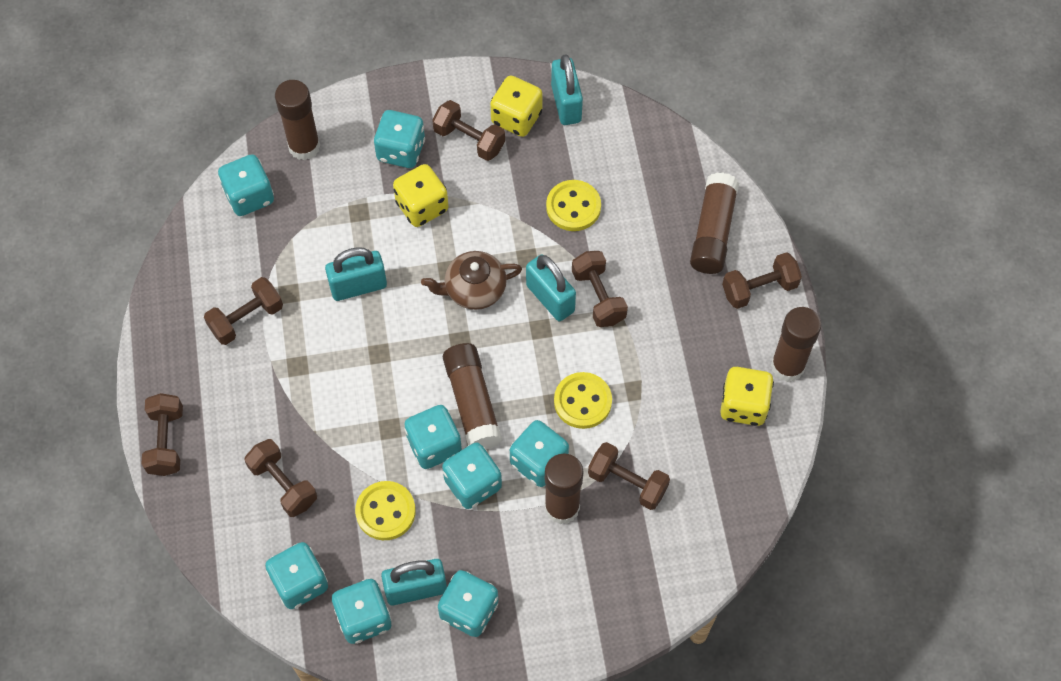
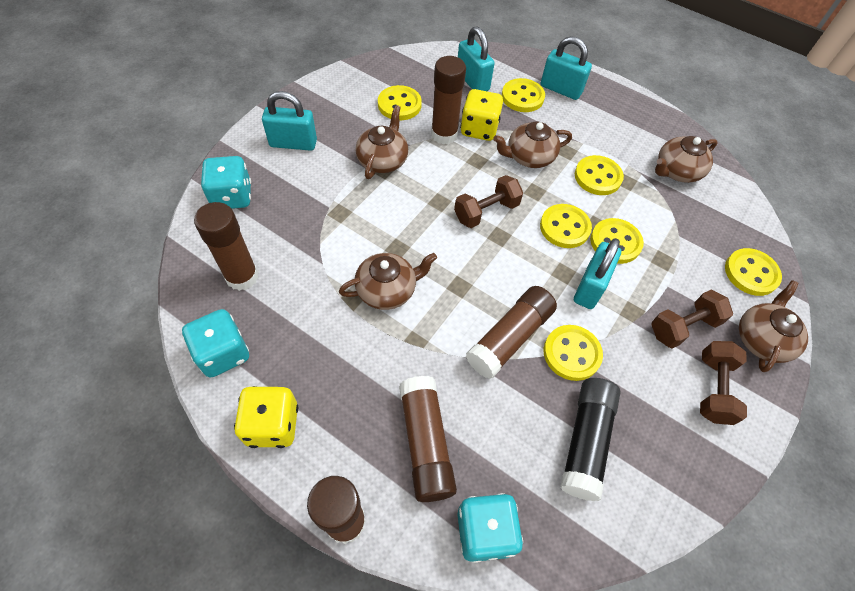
black glue stick: 0 -> 1
brown dumbbell: 7 -> 3
brown teapot: 1 -> 5
turquoise dice: 8 -> 3
yellow button: 3 -> 7
yellow dice: 3 -> 2

